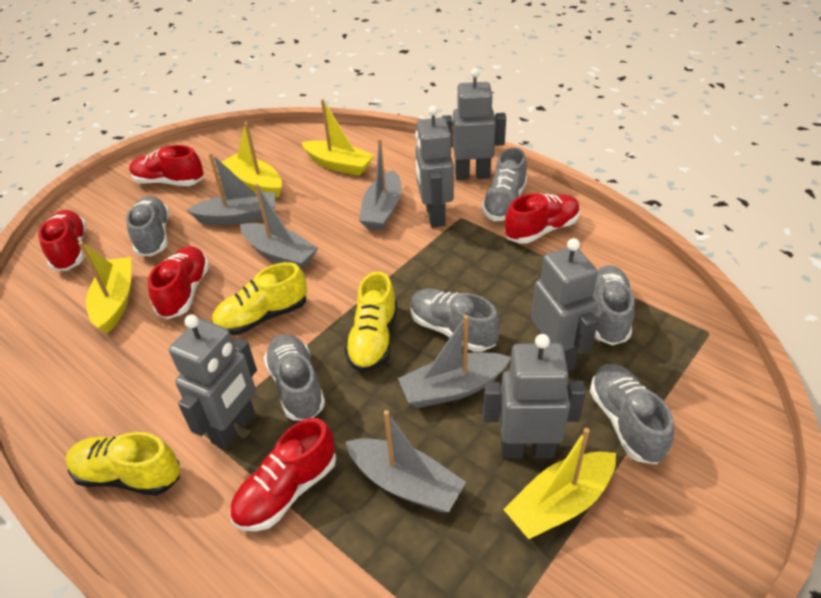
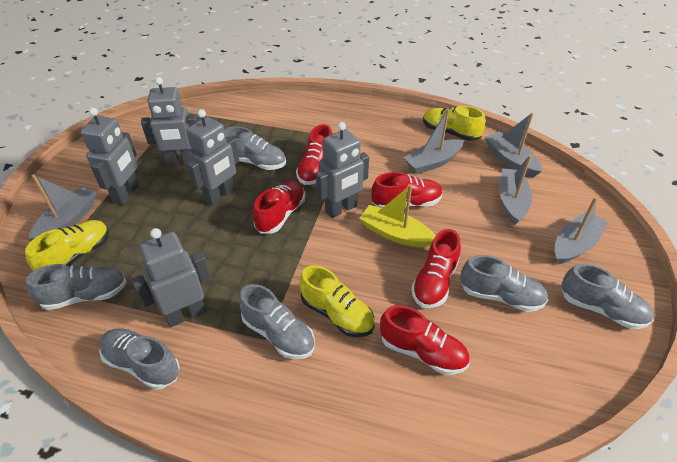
yellow boat: 4 -> 1

